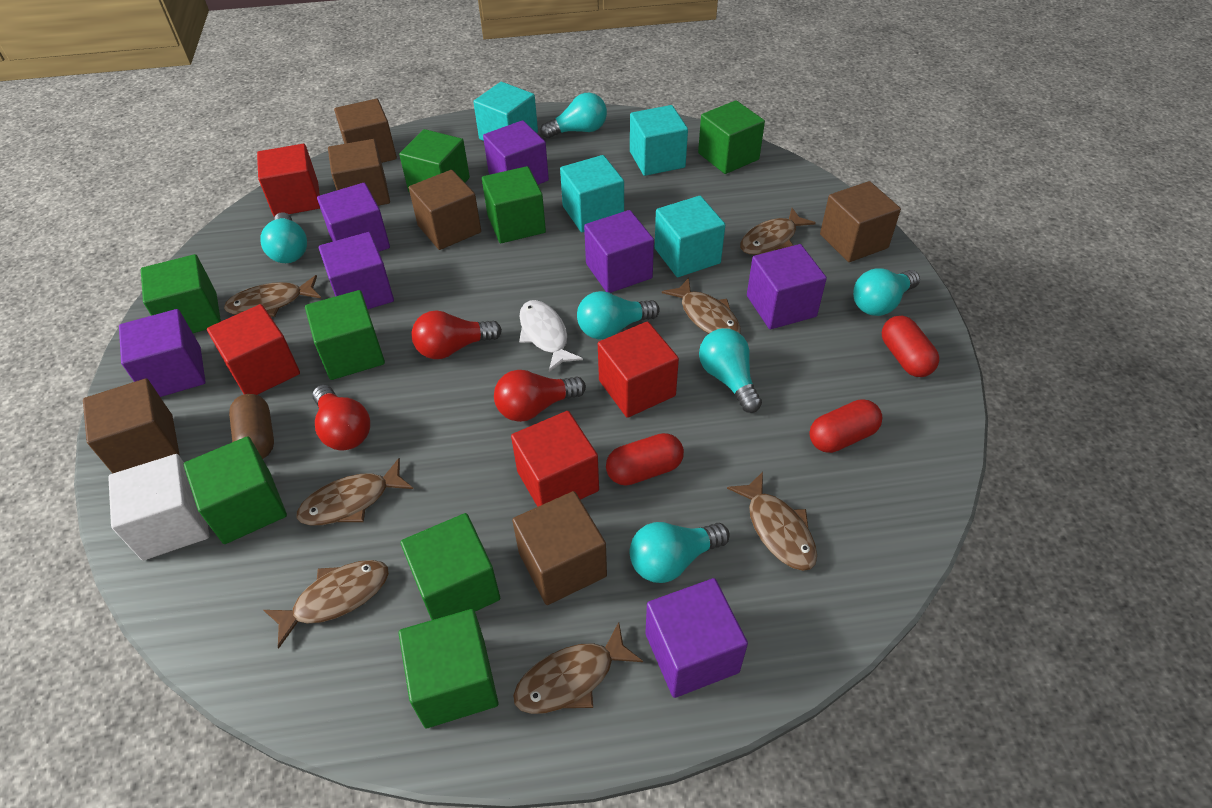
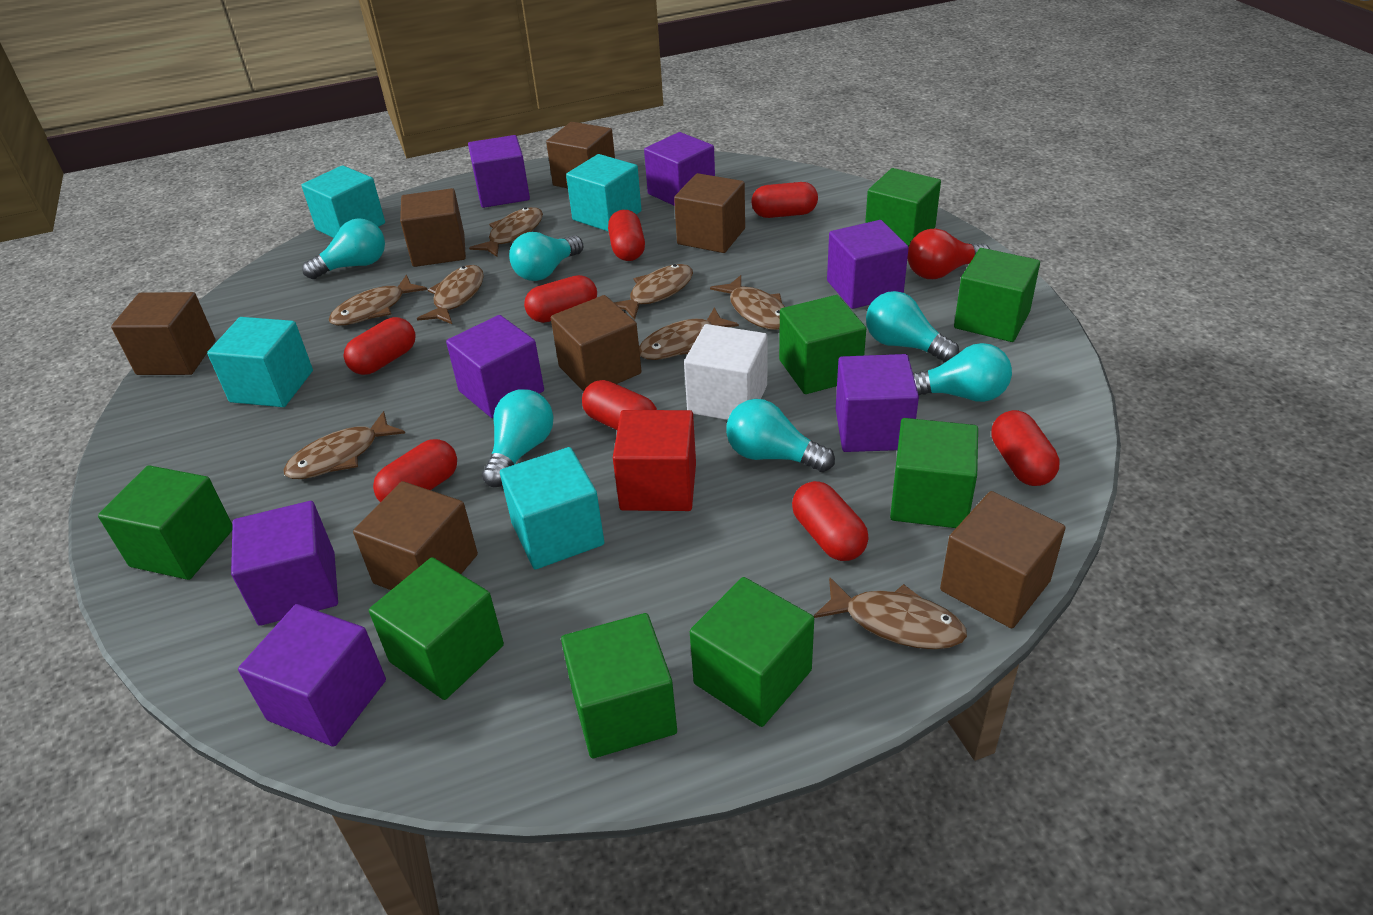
brown capsule: 1 -> 0
brown cube: 6 -> 7
brown fish: 7 -> 8
red capsule: 3 -> 8
red cube: 4 -> 1
red light bulb: 3 -> 1
white fish: 1 -> 0

